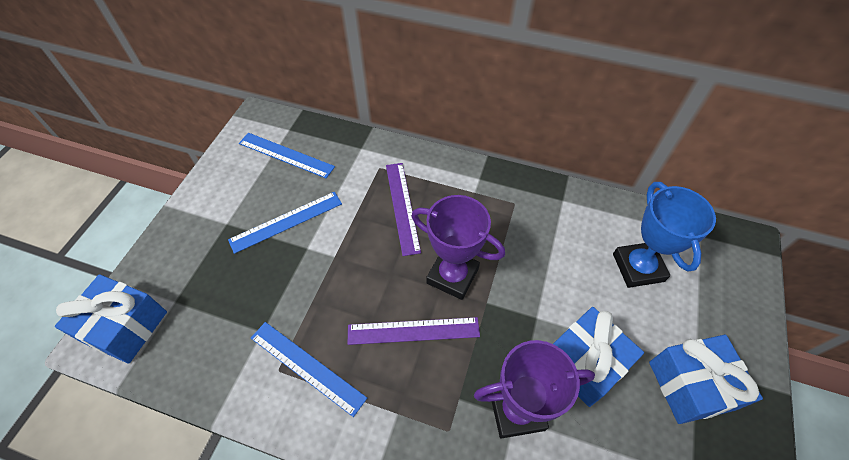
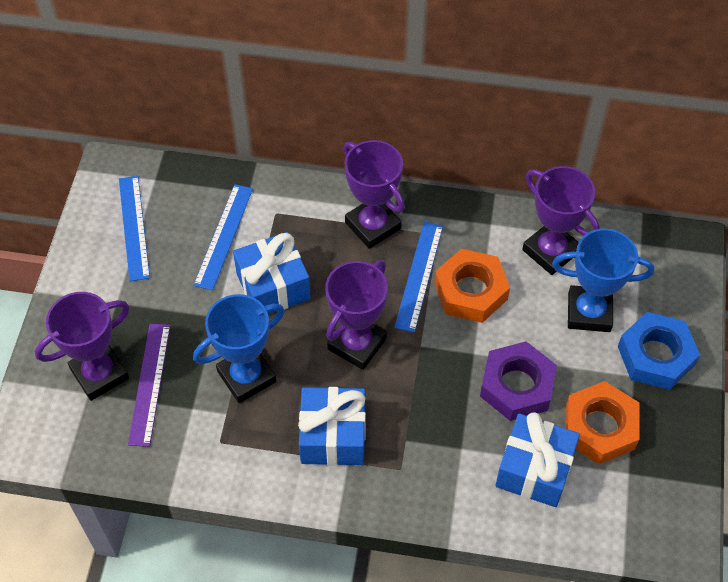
blue nut: 0 -> 1
blue trophy: 1 -> 2
orange nut: 0 -> 2
purple nut: 0 -> 1
purple ruler: 2 -> 1
purple trophy: 2 -> 4

